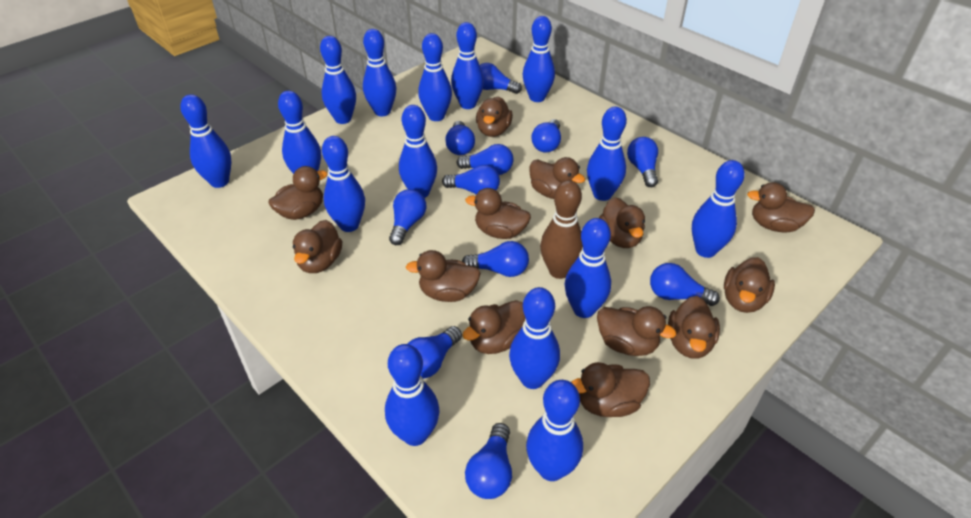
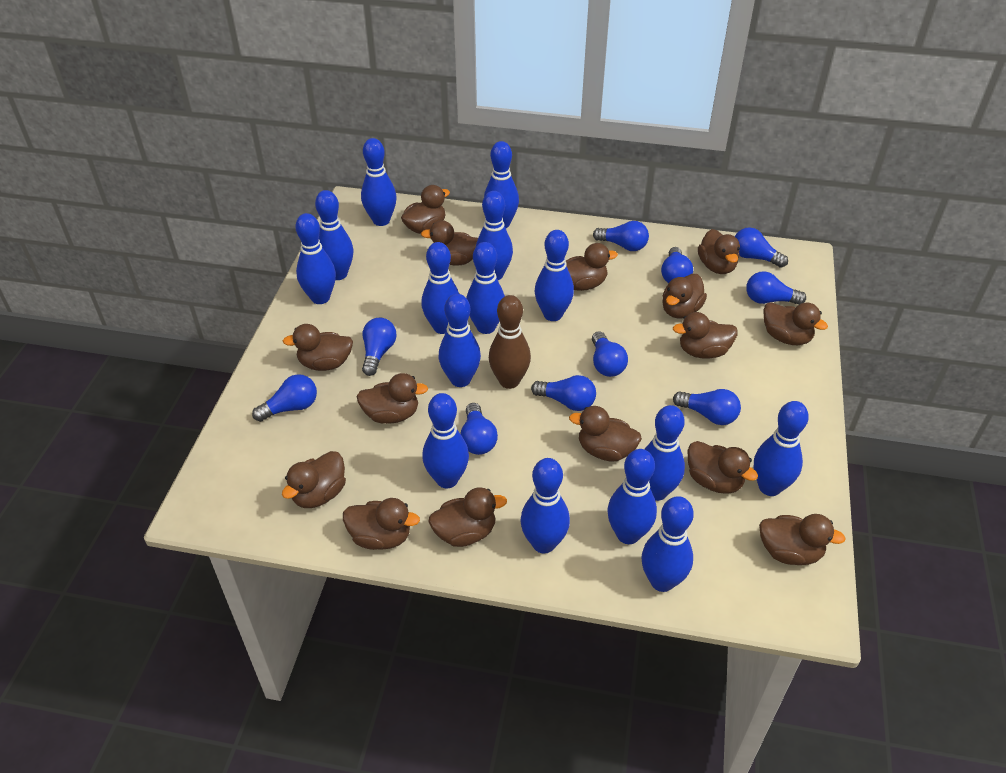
blue light bulb: 11 -> 10
brown duck: 13 -> 15

